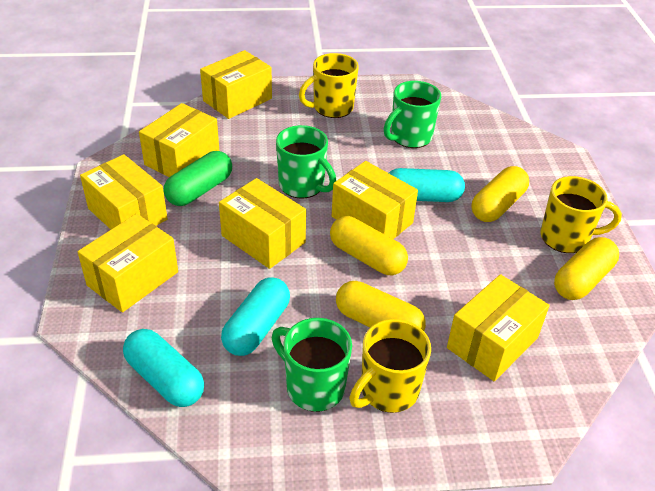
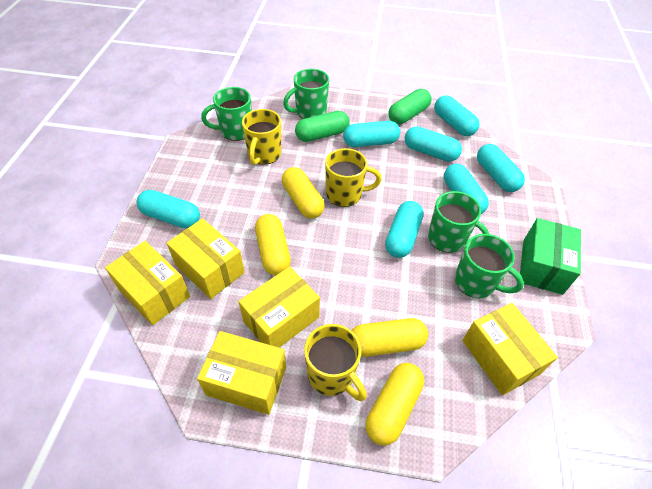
green box: 0 -> 1
green capsule: 1 -> 2
green mug: 3 -> 4
turquoise capsule: 3 -> 7
yellow box: 7 -> 5

